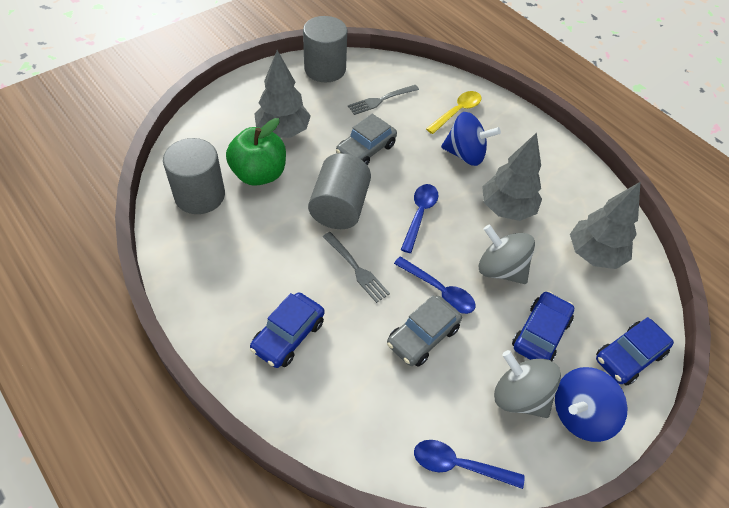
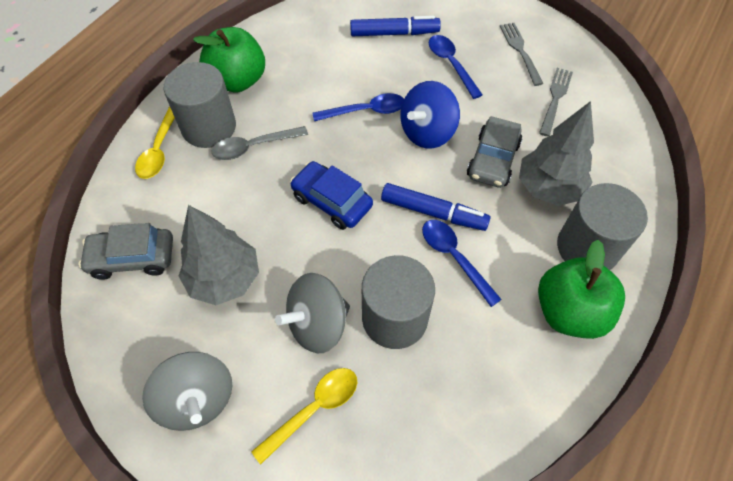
blue car: 3 -> 1
blue marker: 0 -> 2
blue spinning top: 2 -> 1
green apple: 1 -> 2
grey spoon: 0 -> 1
grey tree: 3 -> 2
yellow spoon: 1 -> 2

